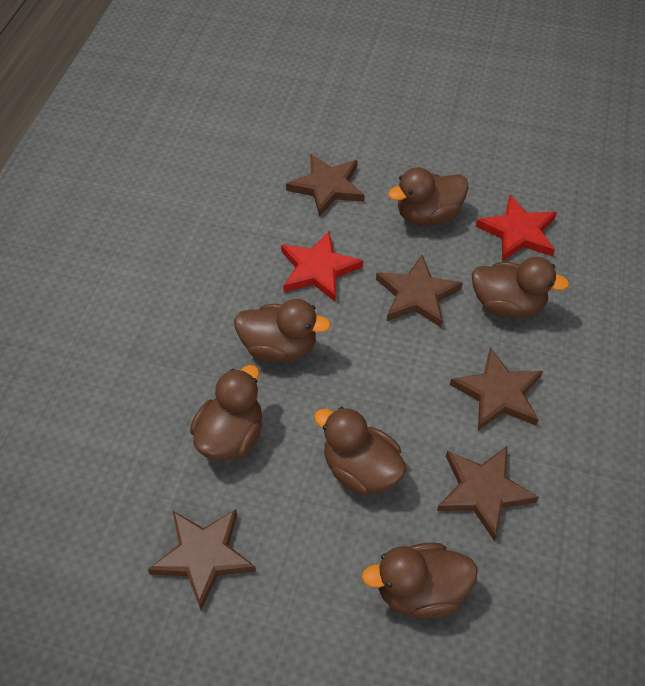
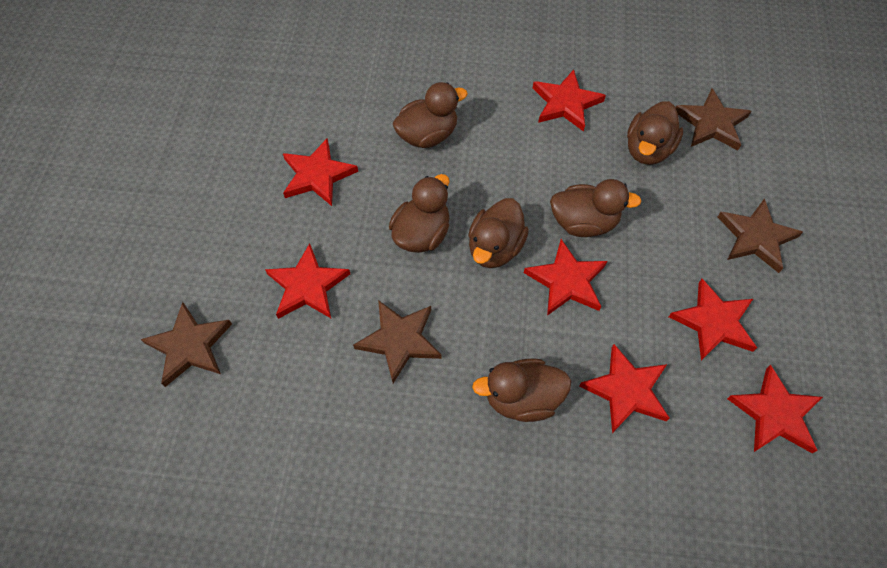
brown star: 5 -> 4
red star: 2 -> 7

